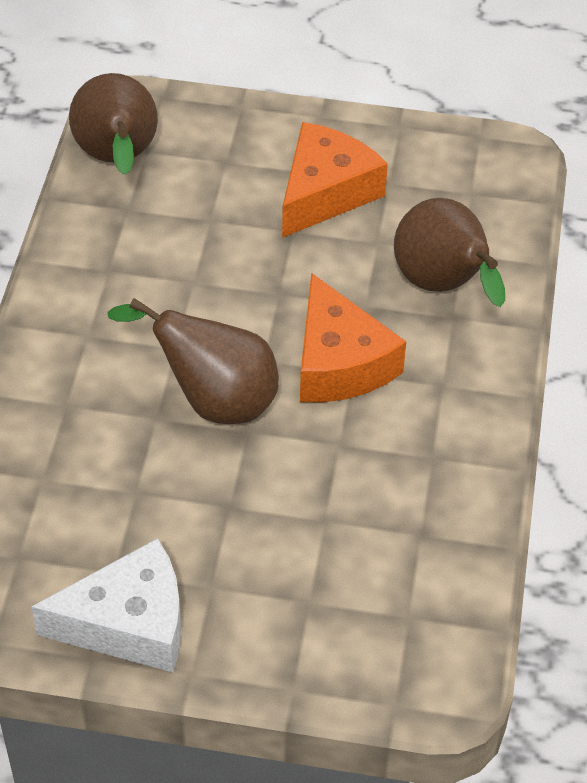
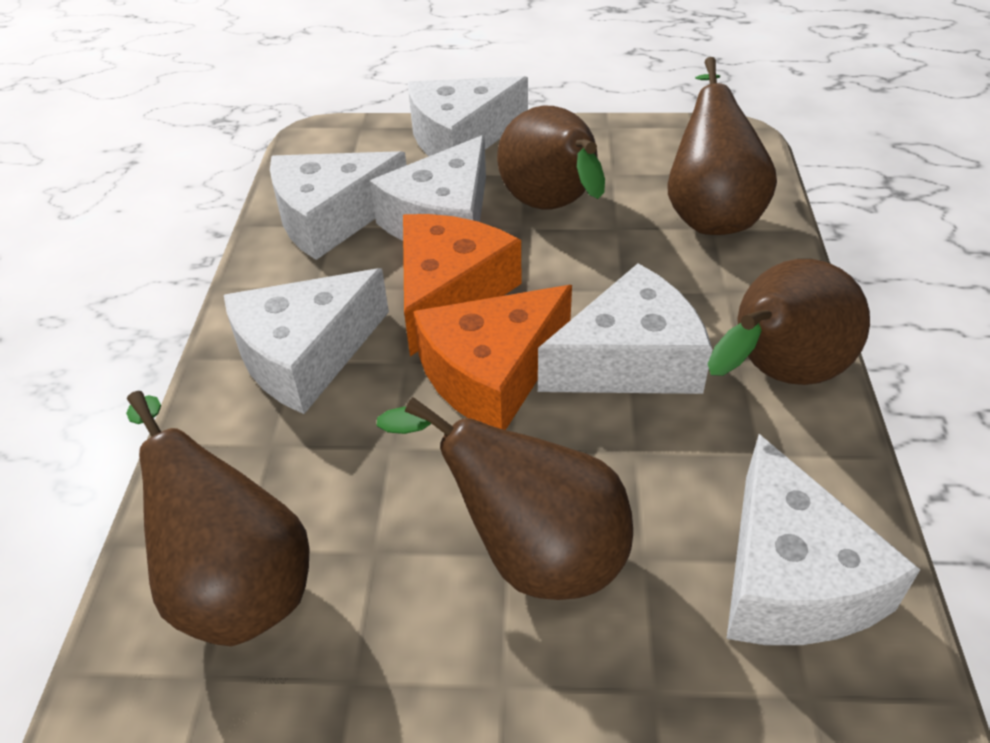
brown pear: 3 -> 5
white cheese: 1 -> 6

